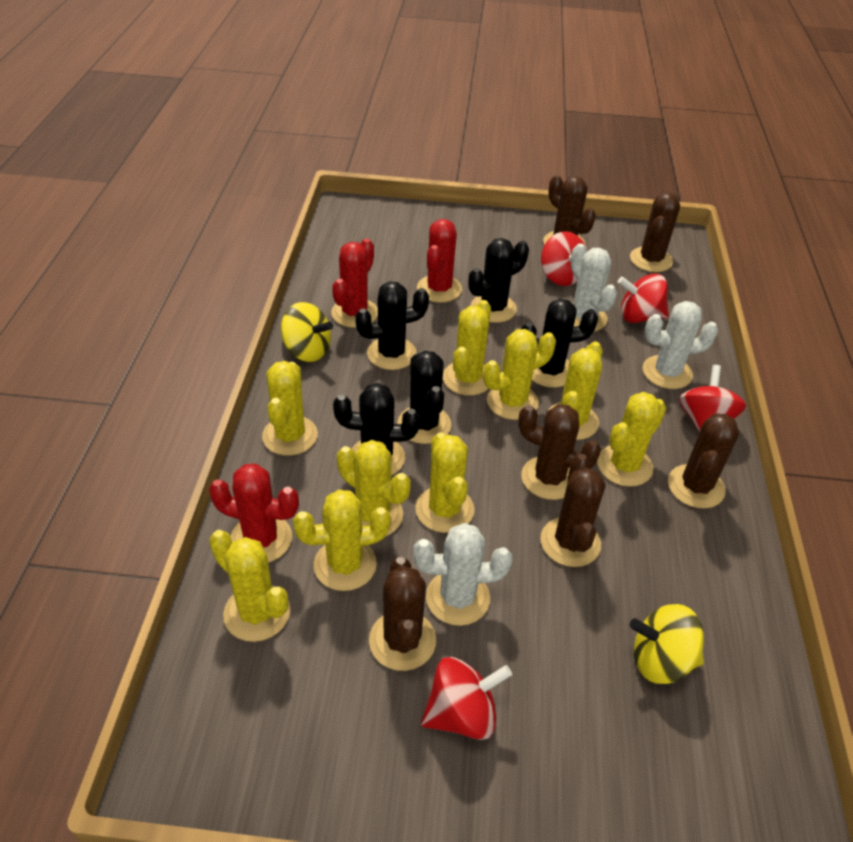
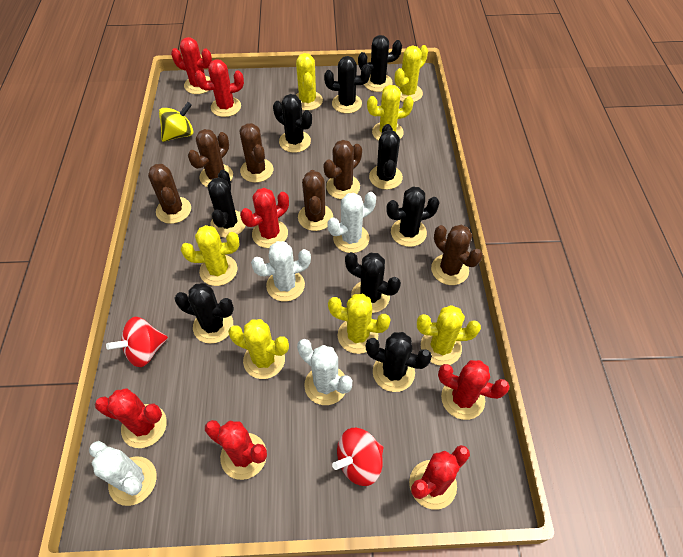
black cactus: 5 -> 9
red cactus: 3 -> 7
red spinning top: 4 -> 2
white cactus: 3 -> 4
yellow cactus: 9 -> 7
yellow spinning top: 2 -> 1

